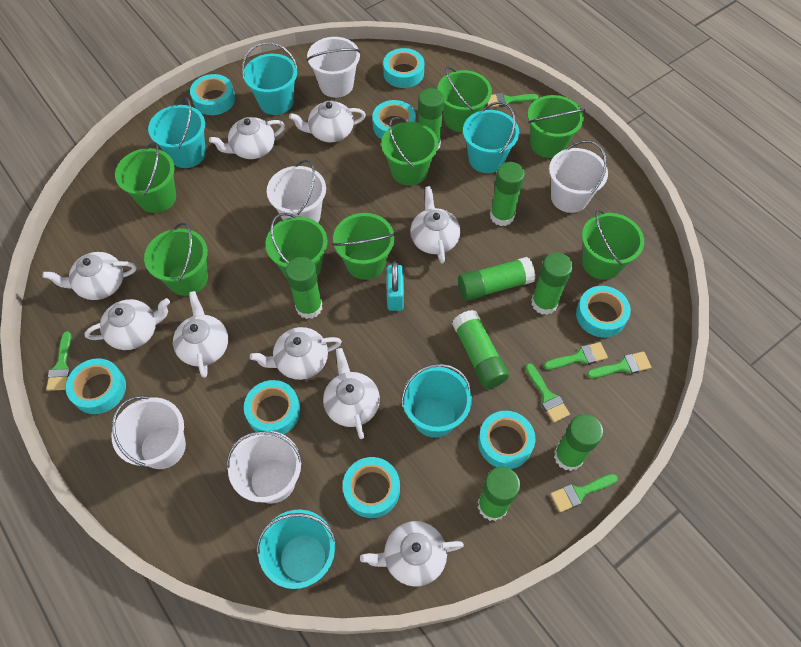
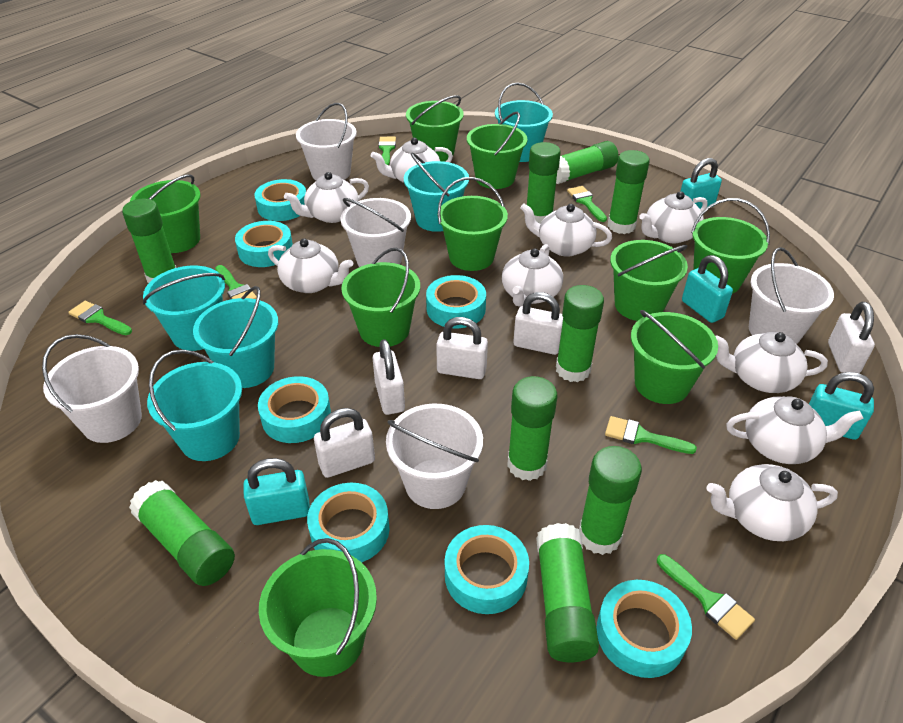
green bucket: 8 -> 9
green glue stick: 8 -> 9
turquoise padlock: 1 -> 4
turquoise tape: 8 -> 7
white padlock: 0 -> 5

